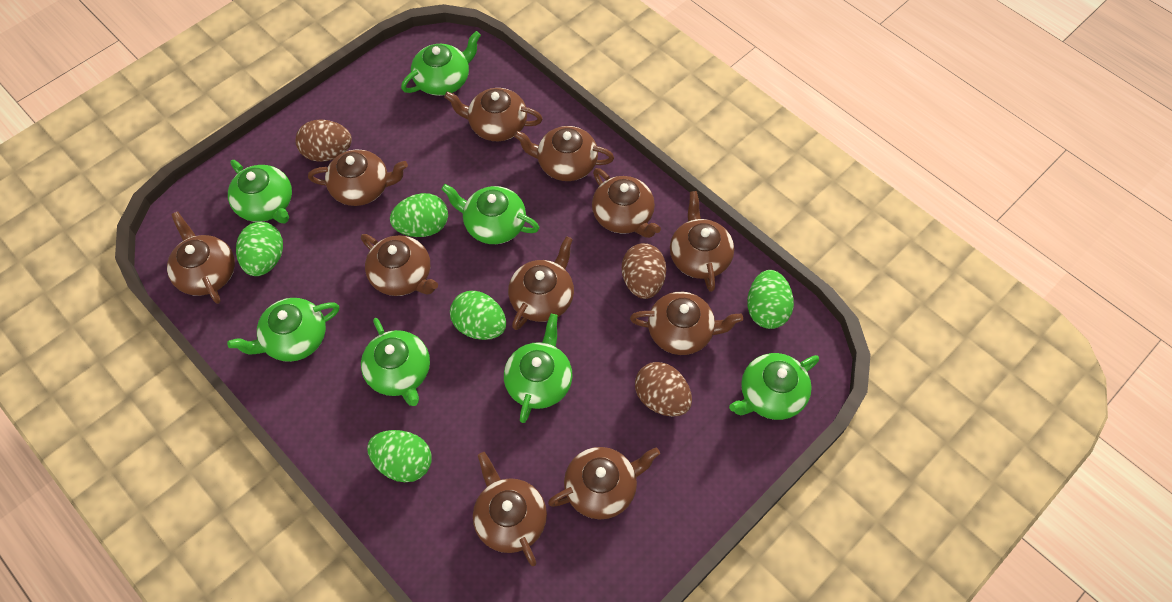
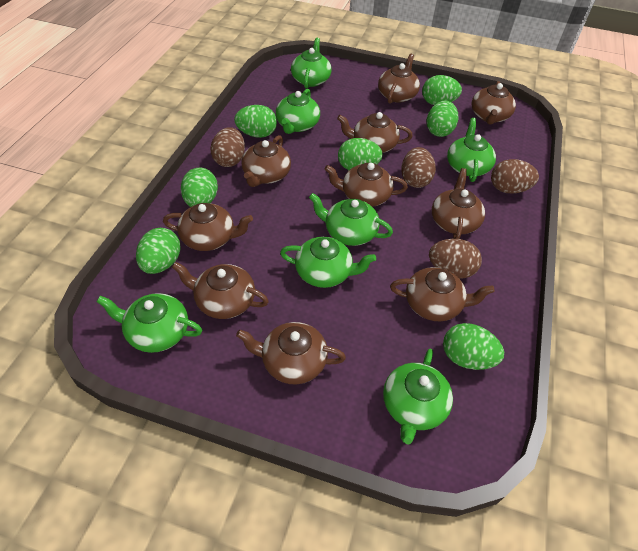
brown egg: 3 -> 4
brown teapot: 11 -> 10
green egg: 5 -> 7

